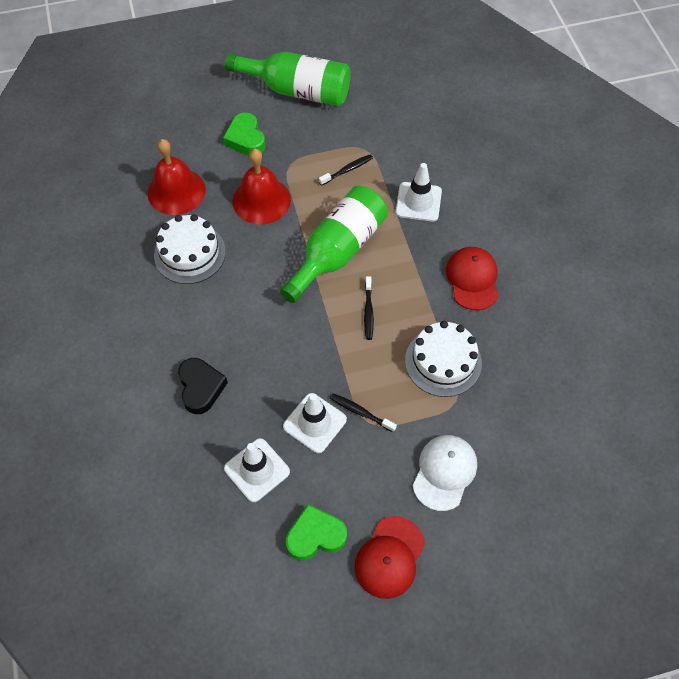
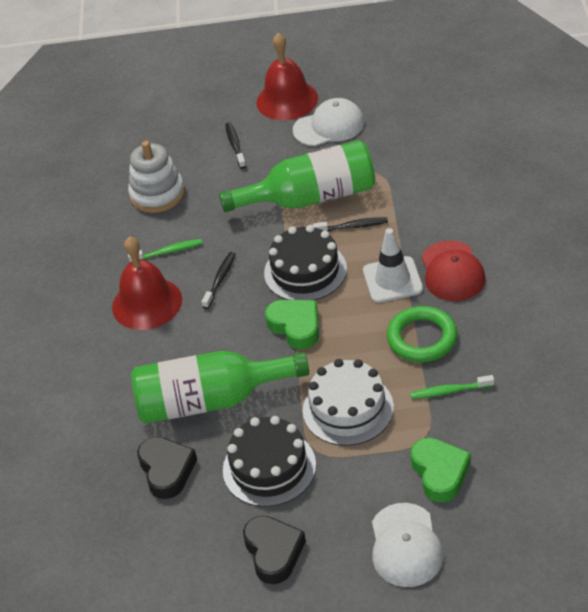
black cake: 0 -> 2
black heart: 1 -> 2
green ring: 0 -> 1
green toothbrush: 0 -> 2
red cap: 2 -> 1
white cake: 2 -> 1
white cap: 1 -> 2
white stacking toy: 0 -> 1
white traffic cone: 3 -> 1

